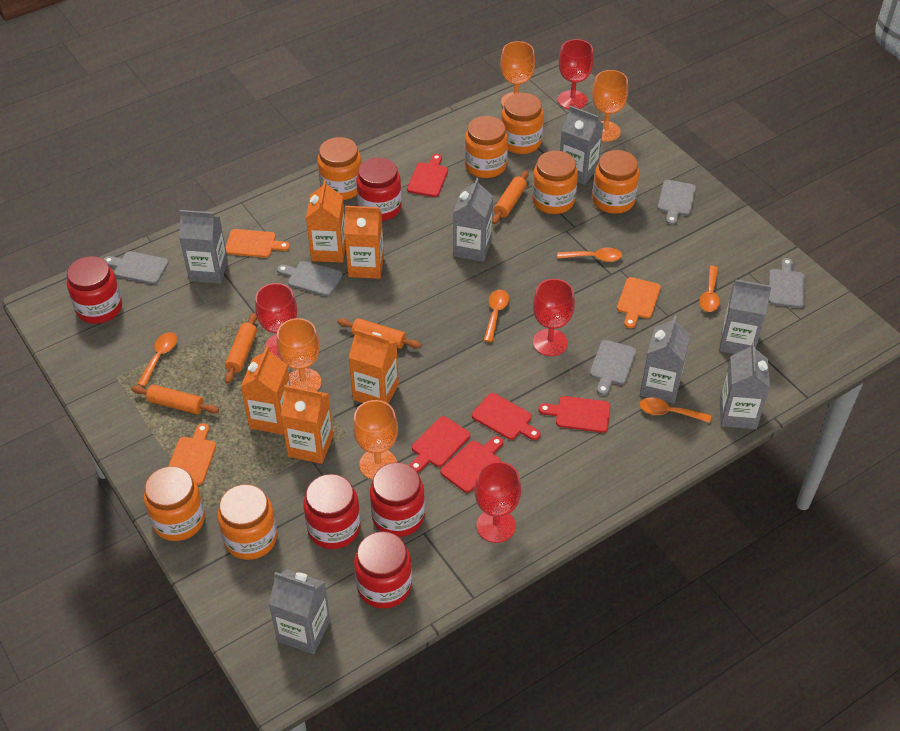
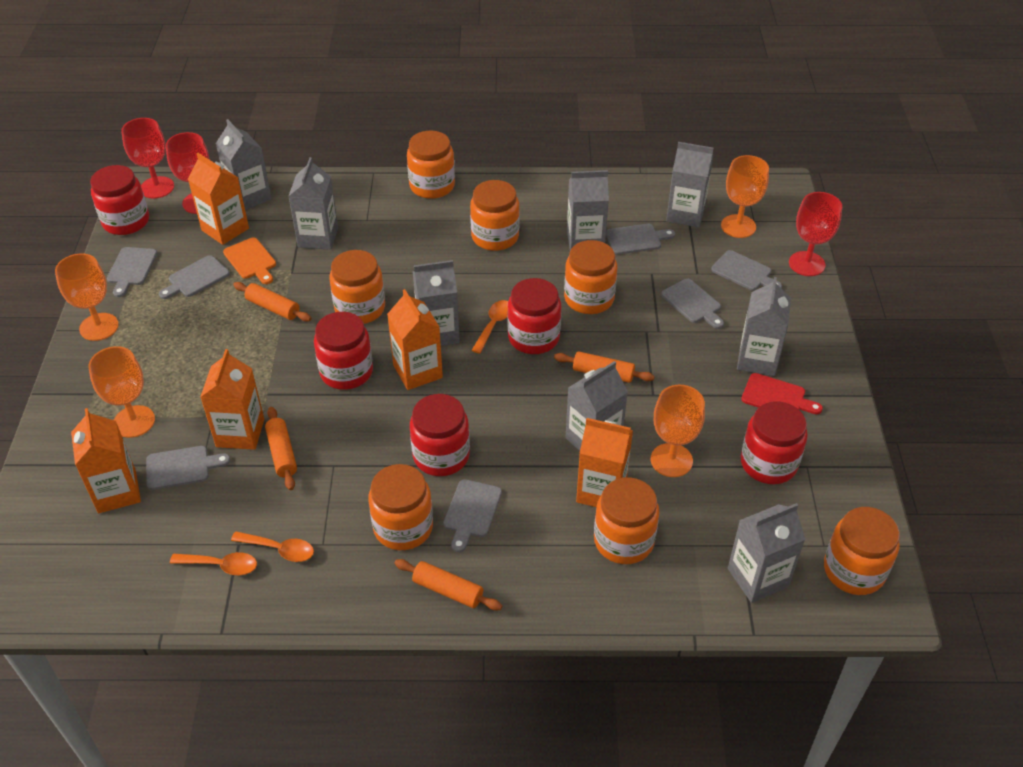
grey carton: 7 -> 8
grey cutting board: 5 -> 7
orange cutting board: 3 -> 1
orange spoon: 5 -> 3
red cutting board: 5 -> 1
red goblet: 4 -> 3

